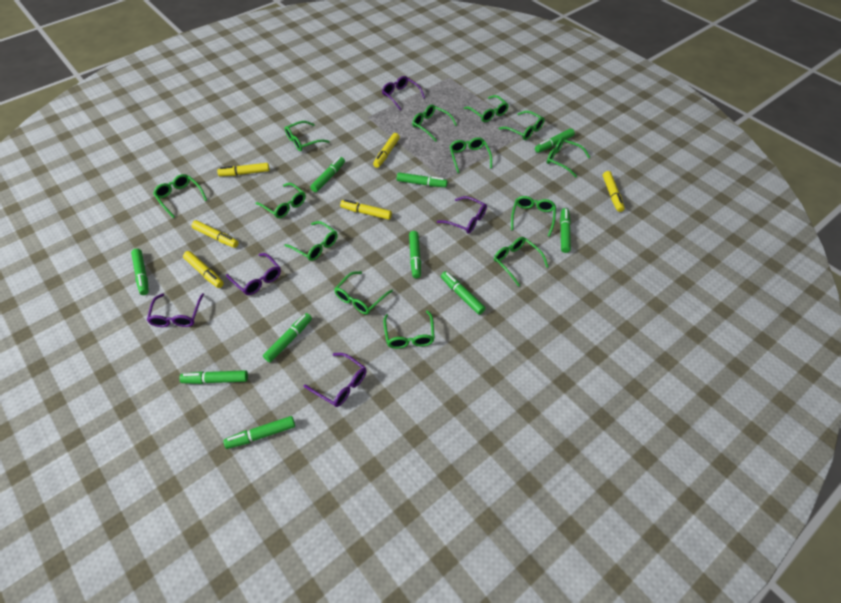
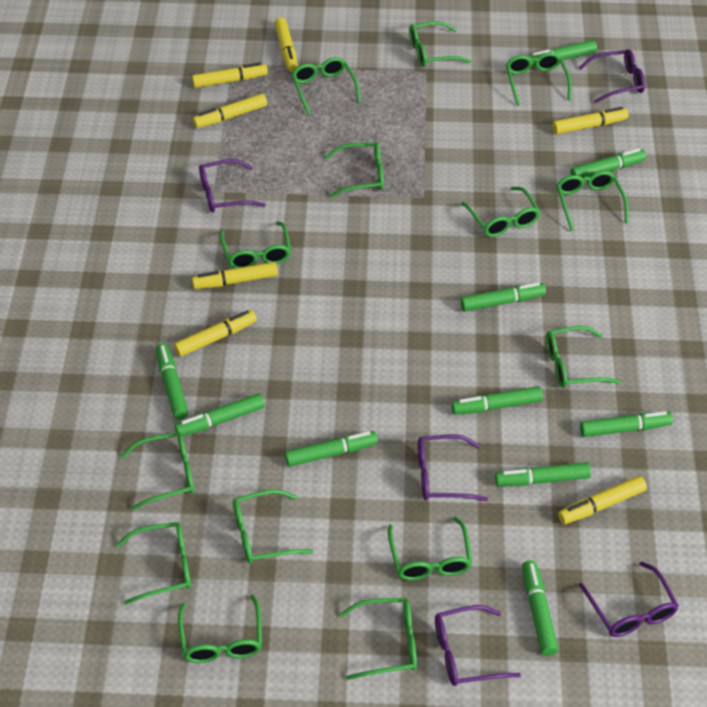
green glasses: 13 -> 14
yellow marker: 6 -> 7

